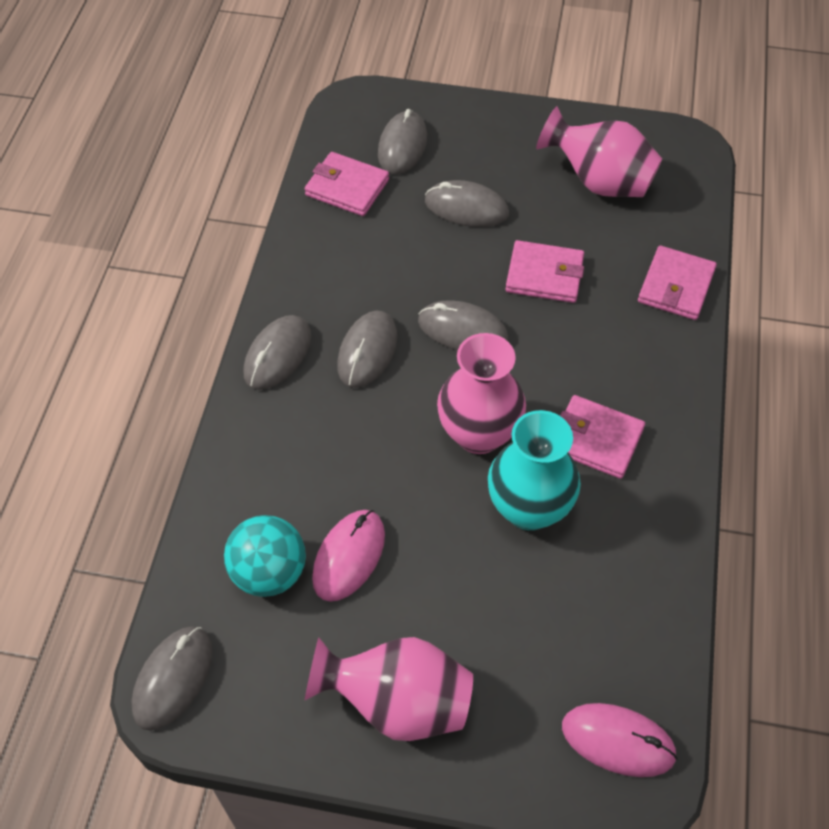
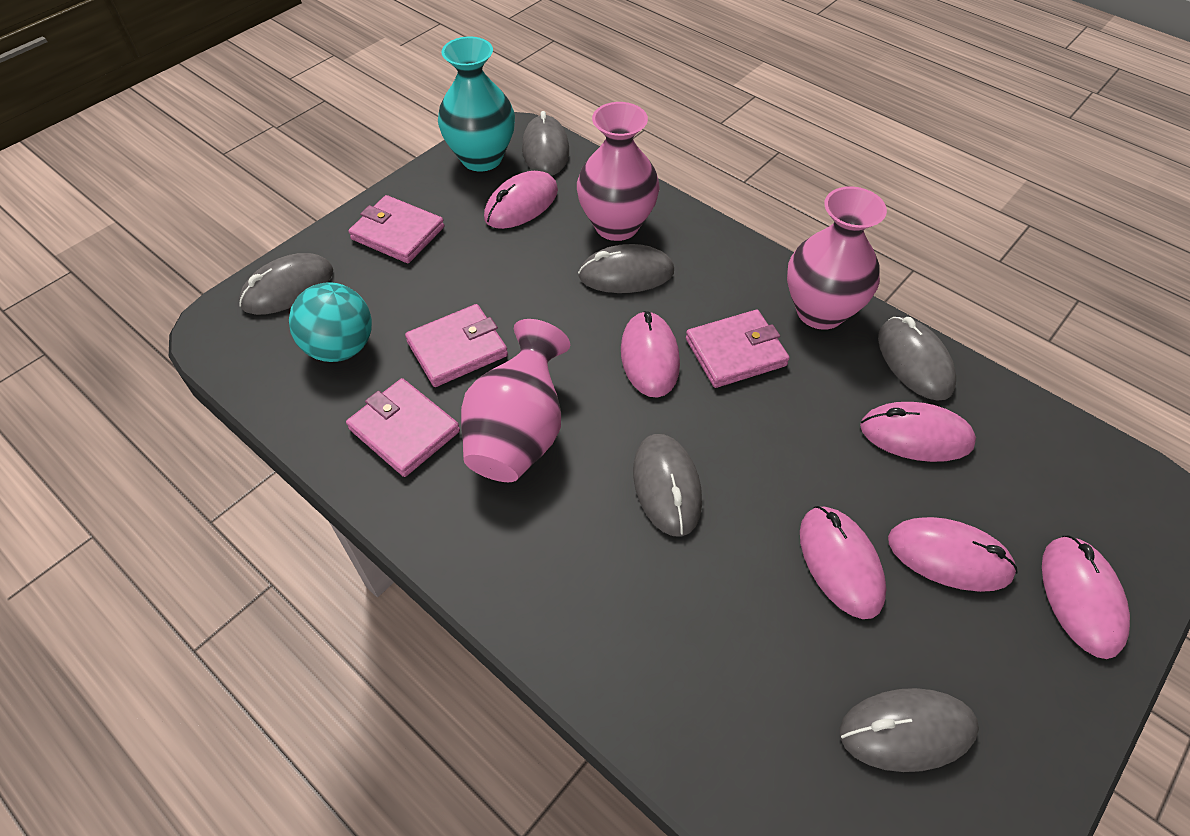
pink mouse: 2 -> 6

